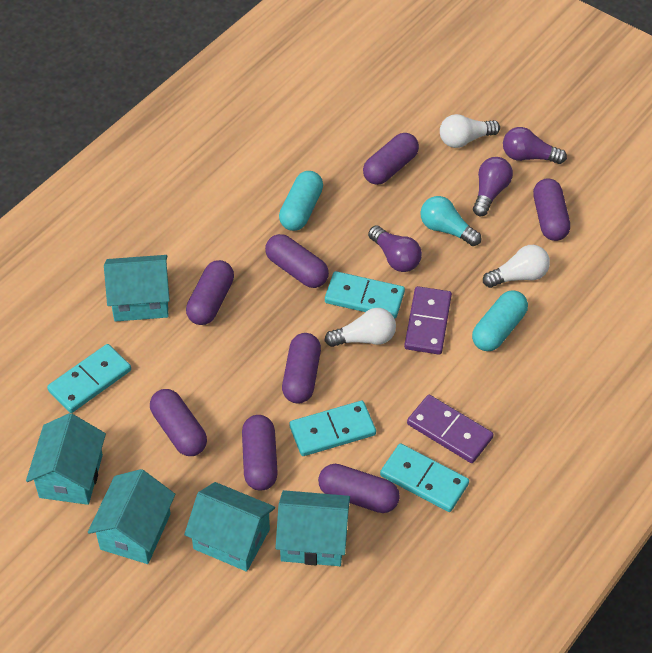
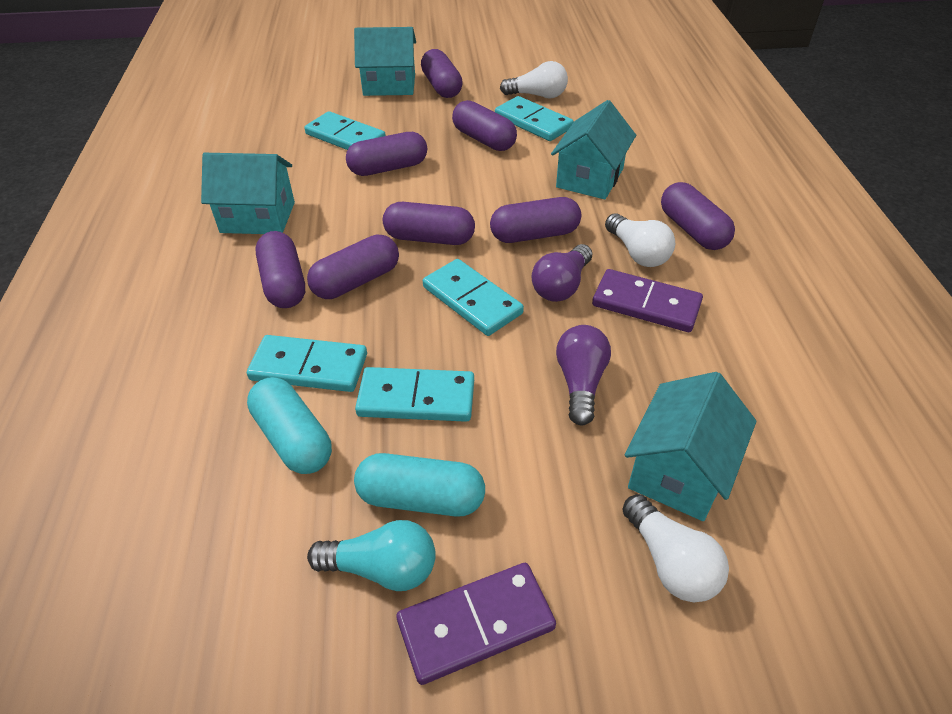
purple light bulb: 3 -> 2
turquoise domino: 4 -> 5
turquoise house: 5 -> 4

